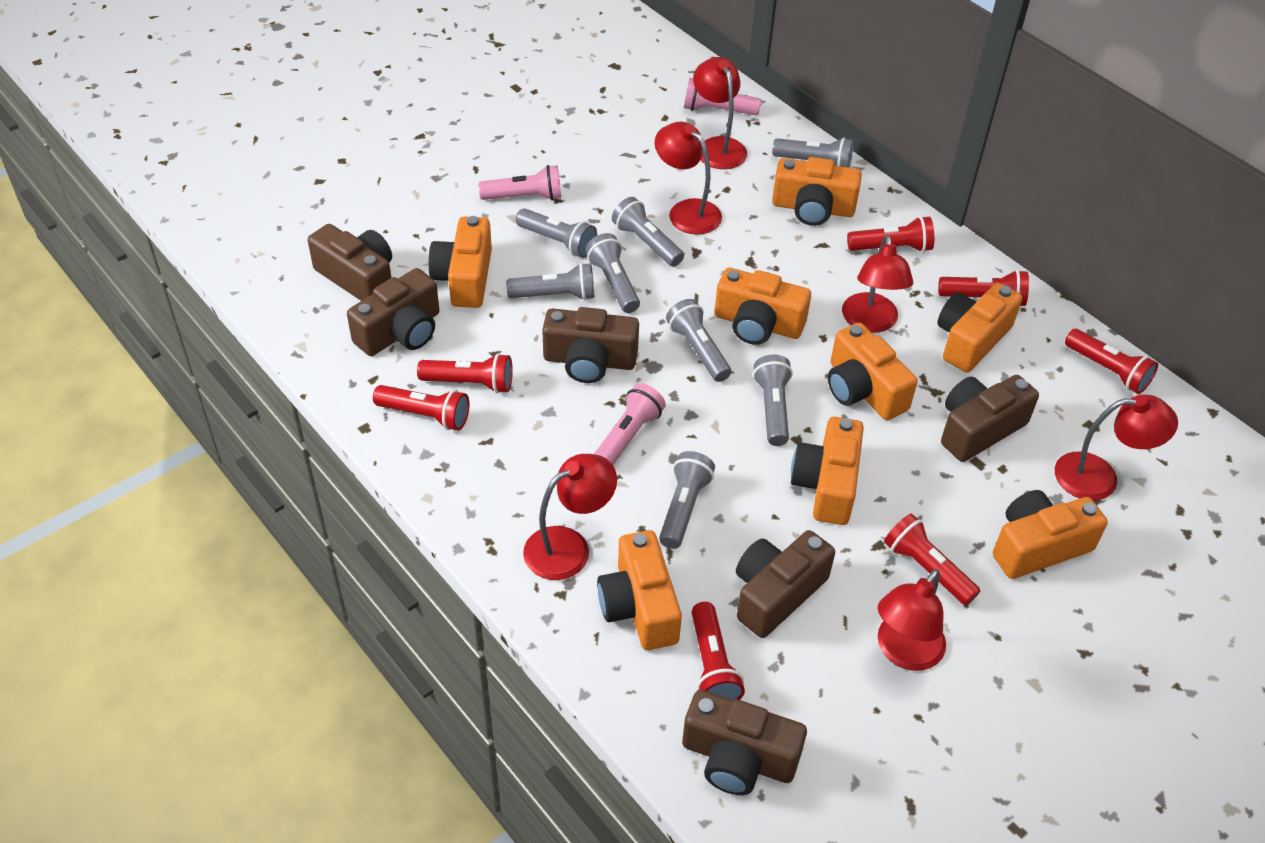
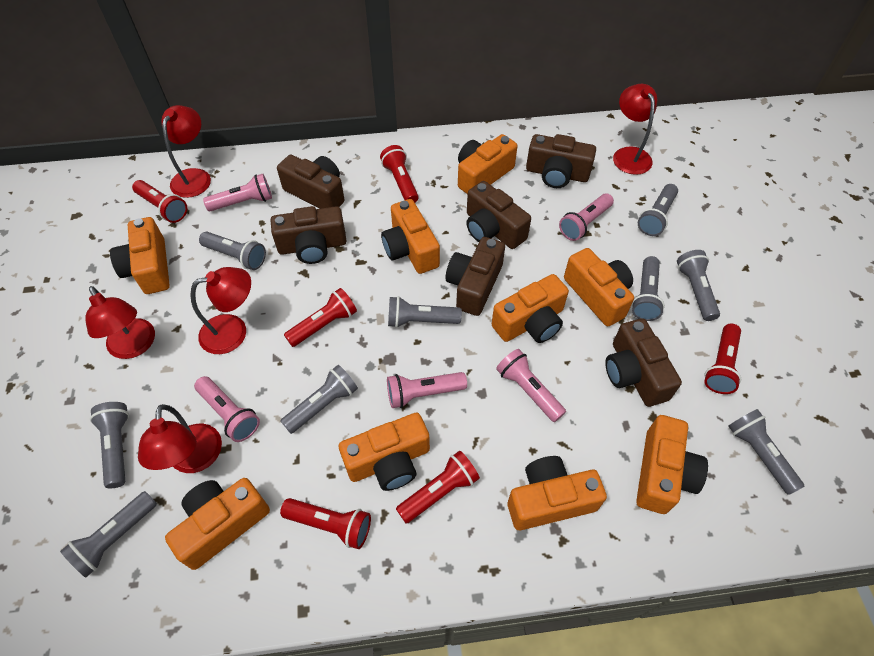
grey flashlight: 8 -> 9
orange camera: 8 -> 9
pink flashlight: 3 -> 5
red flashlight: 7 -> 6
red lamp: 6 -> 5

